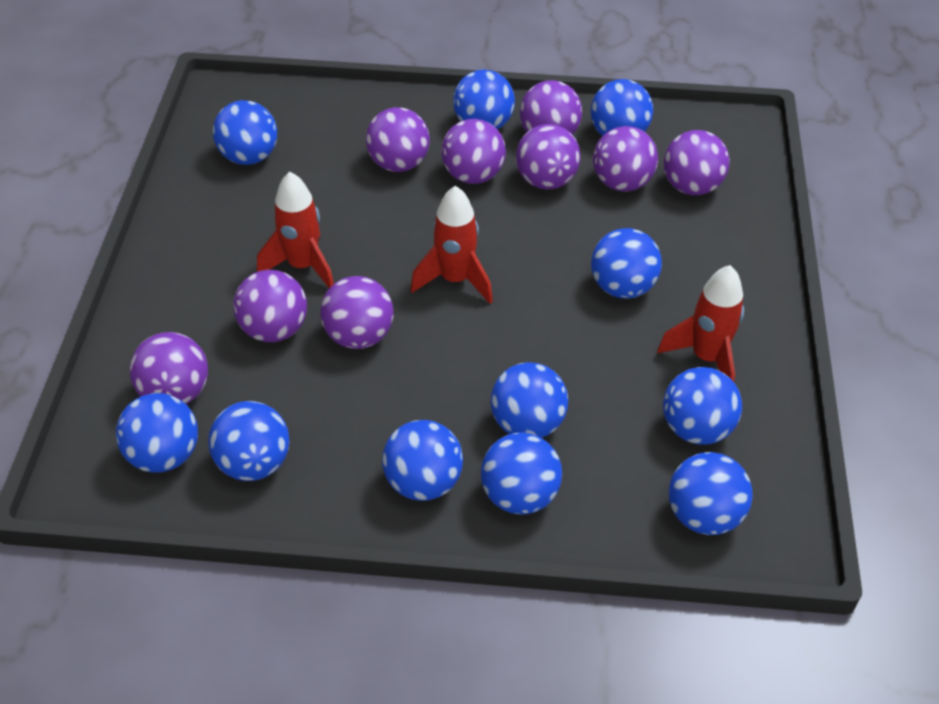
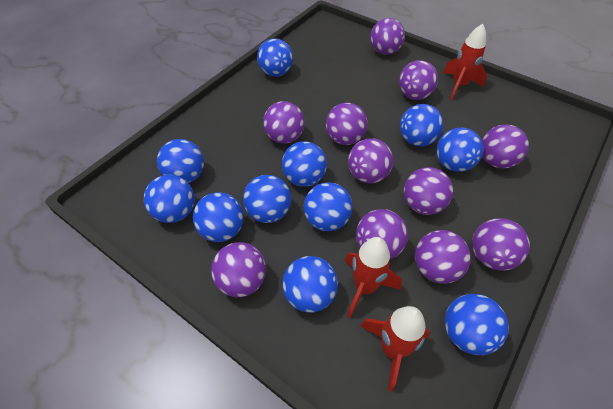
purple ball: 9 -> 11

